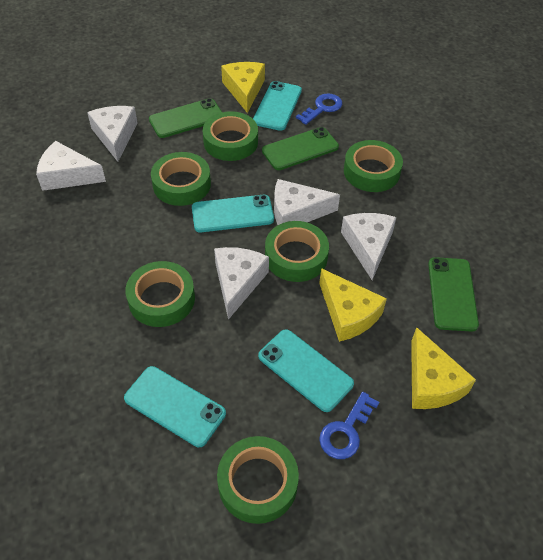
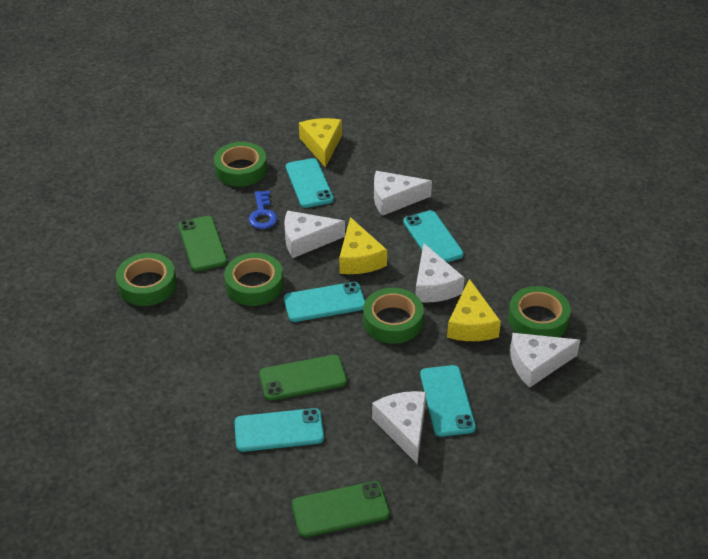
blue key: 2 -> 1
green tape: 6 -> 5
turquoise phone: 4 -> 5

